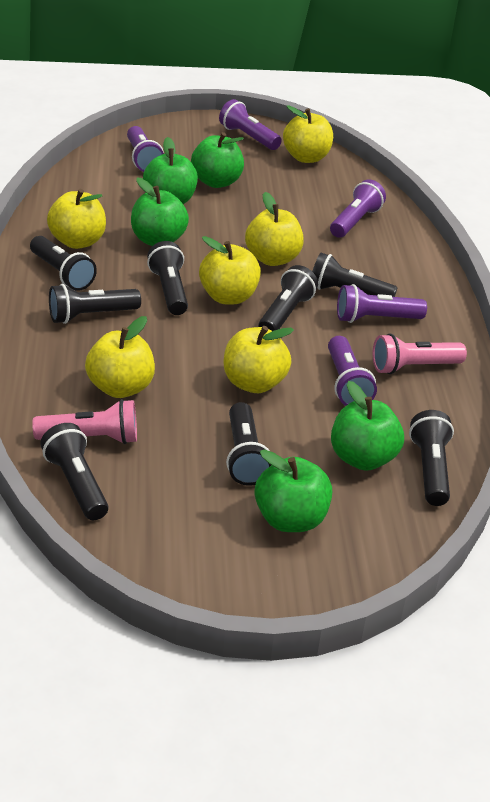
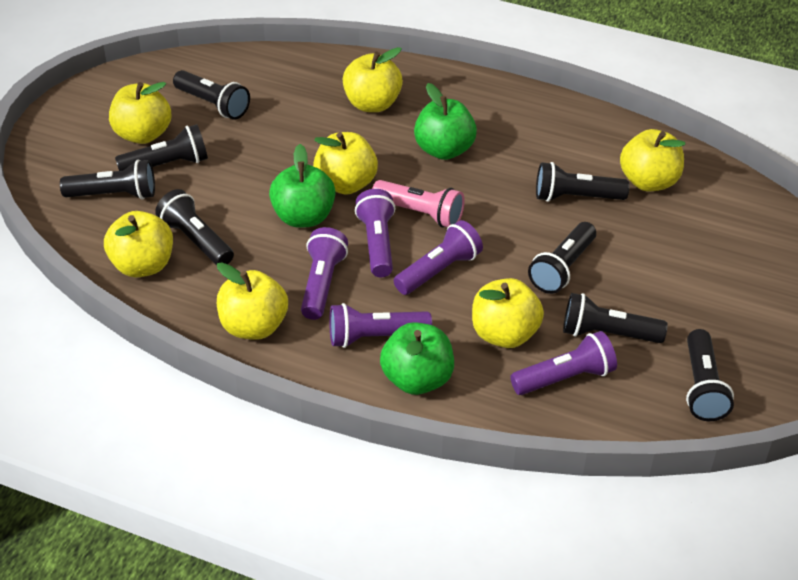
green apple: 5 -> 3
pink flashlight: 2 -> 1
yellow apple: 6 -> 7

